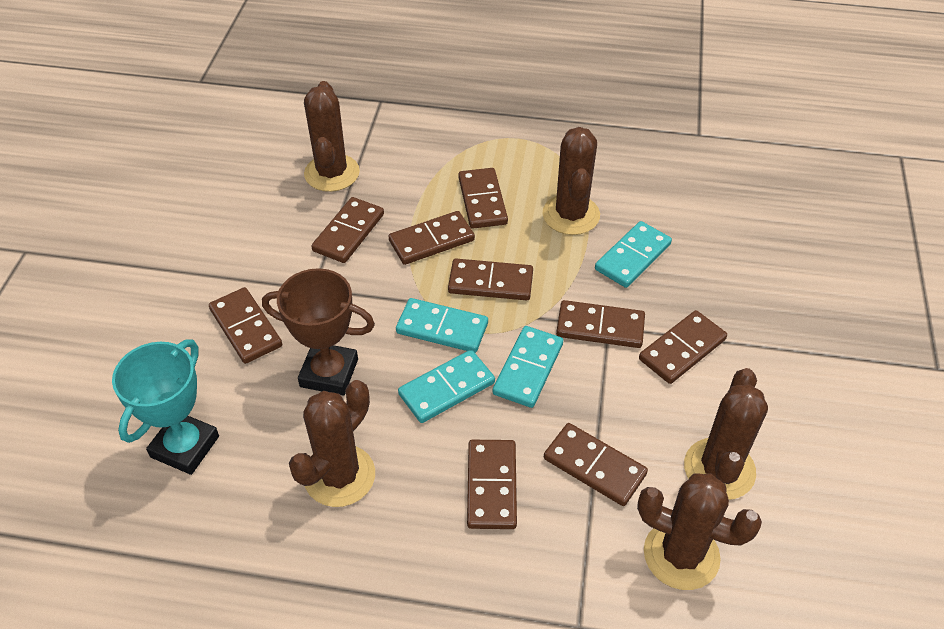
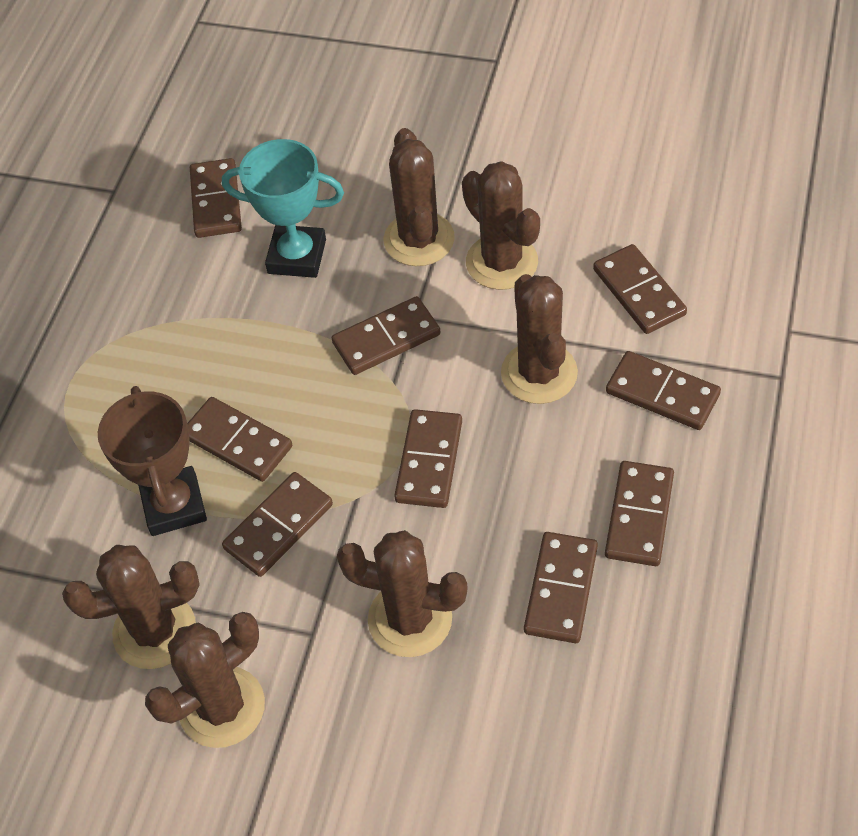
brown cactus: 5 -> 6
turquoise domino: 4 -> 0

